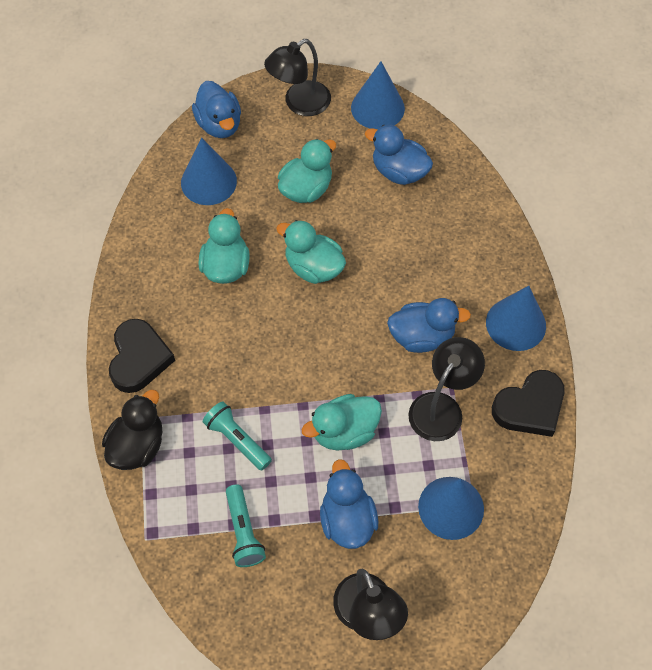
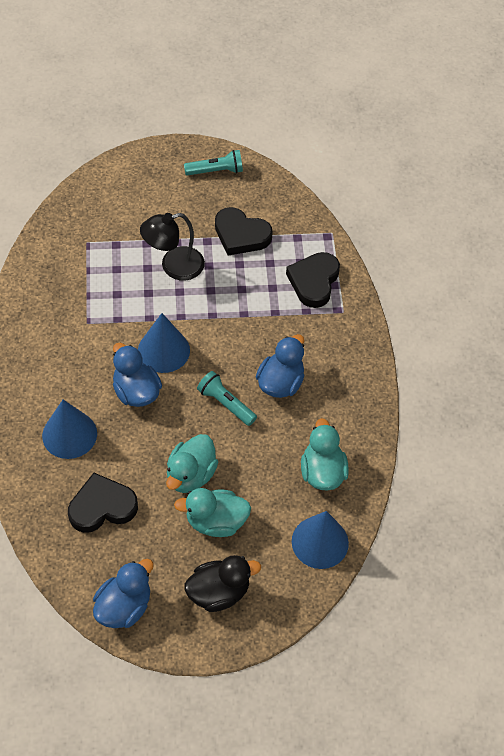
black heart: 2 -> 3
black lamp: 3 -> 1
blue cone: 4 -> 3
blue duck: 4 -> 3
turquoise duck: 4 -> 3

